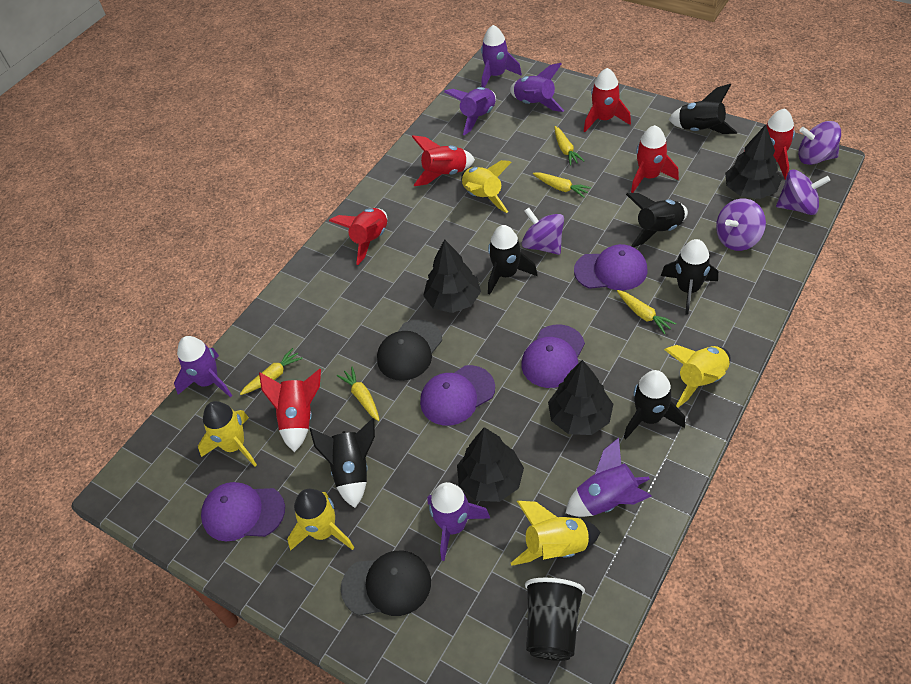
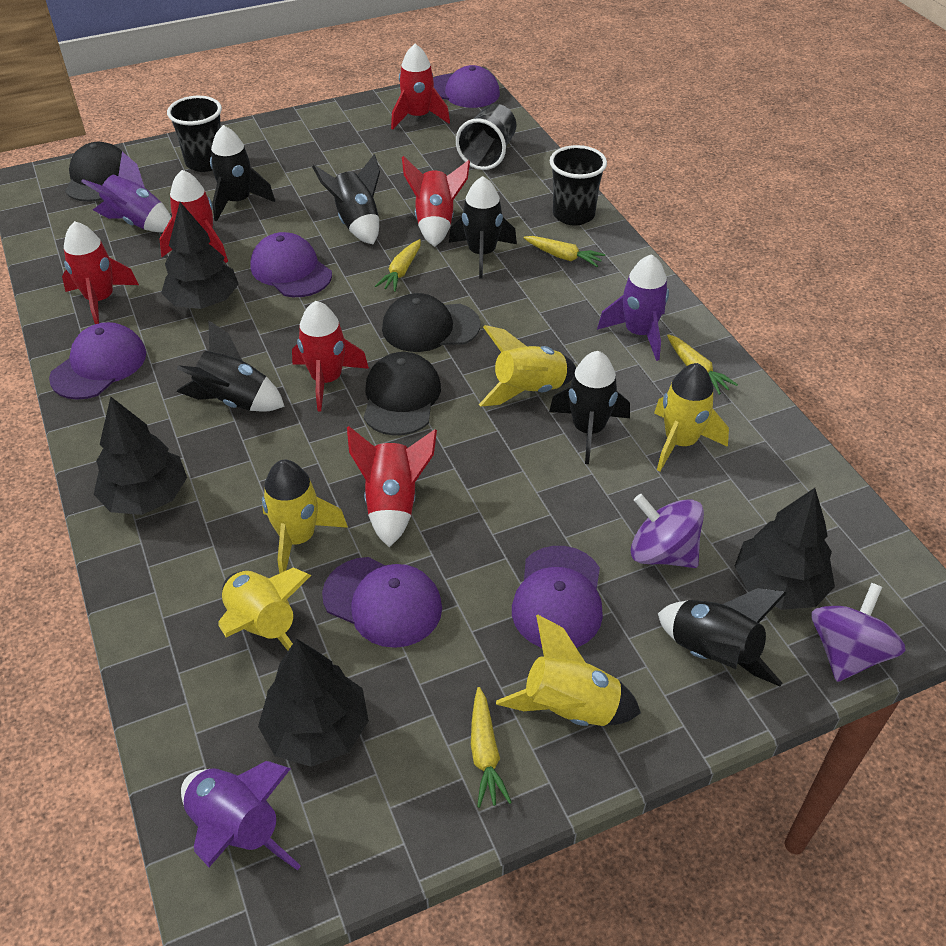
black cap: 2 -> 3
black cup: 1 -> 3
purple cap: 4 -> 5
purple rocket: 6 -> 3
purple spinning top: 4 -> 2
yellow carrot: 5 -> 4

